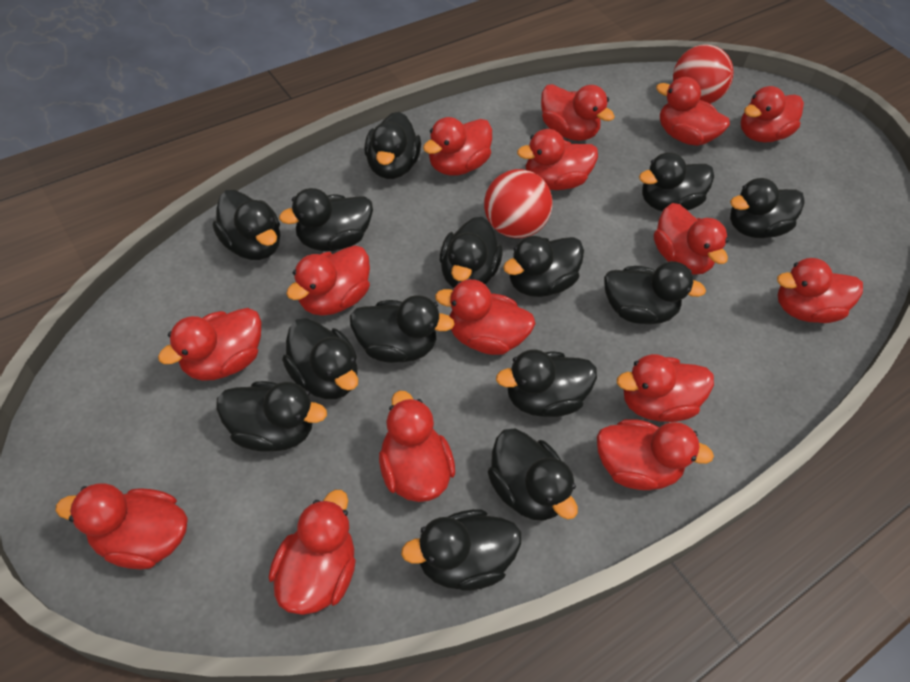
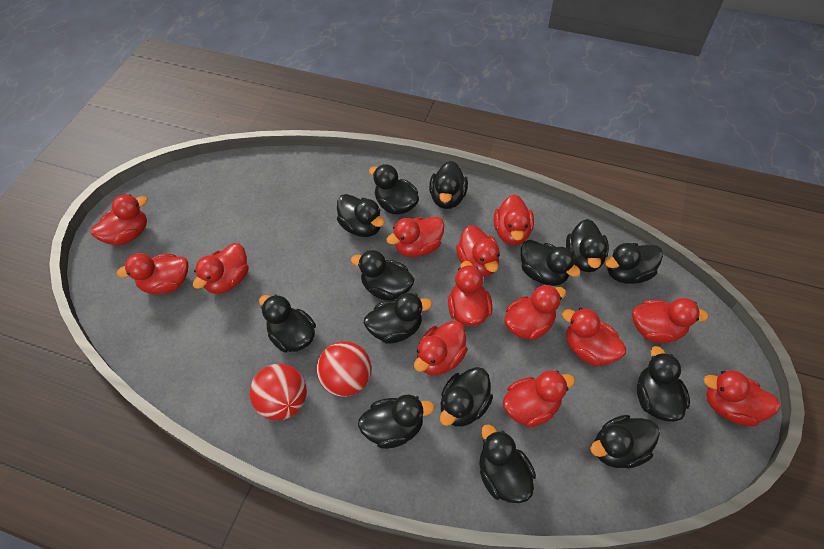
red duck: 15 -> 13

